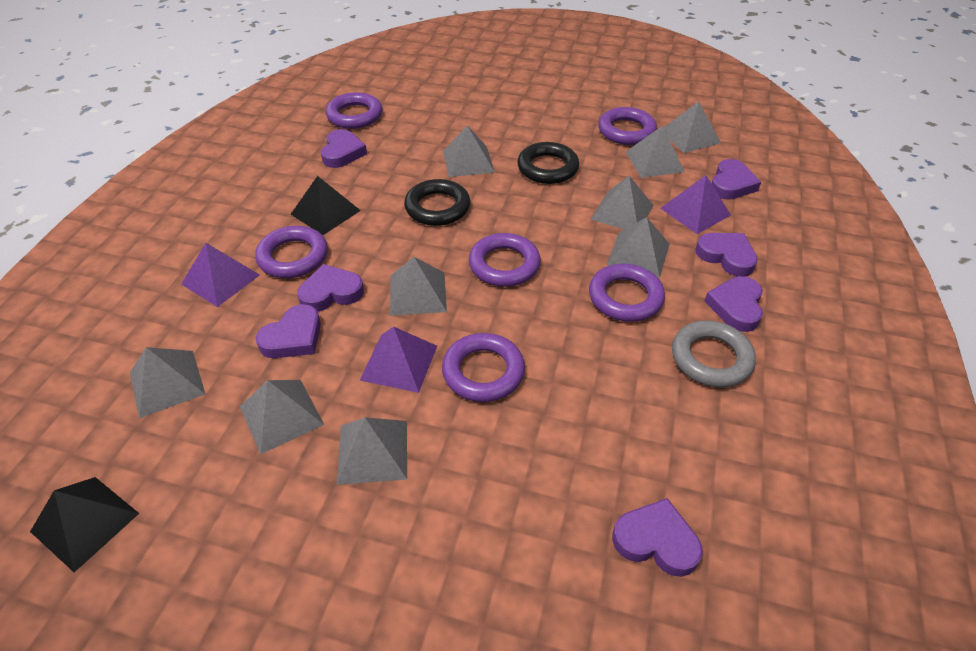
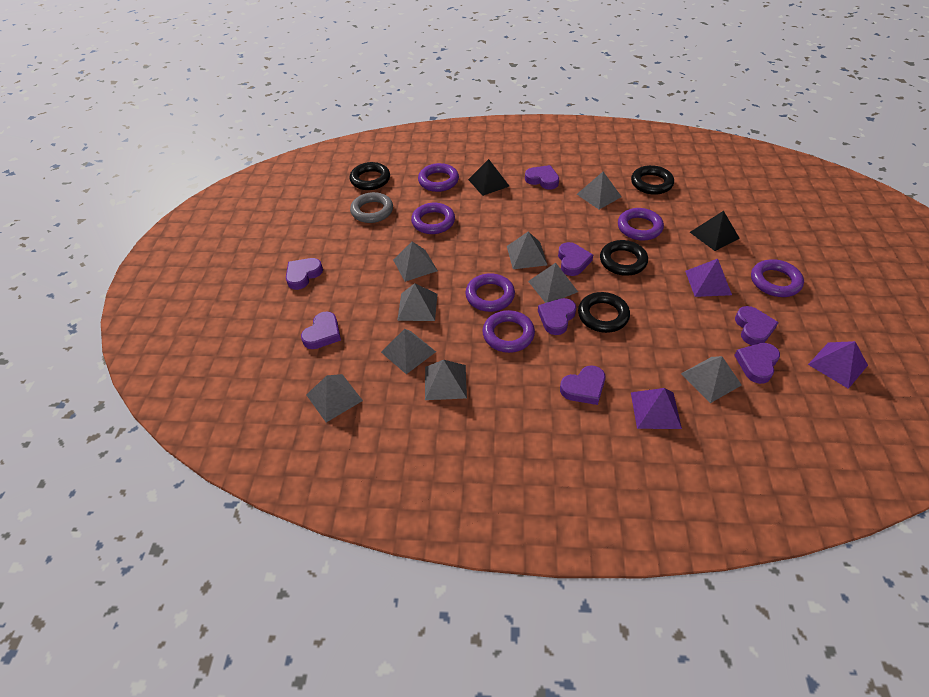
black ring: 2 -> 4
purple heart: 7 -> 8

